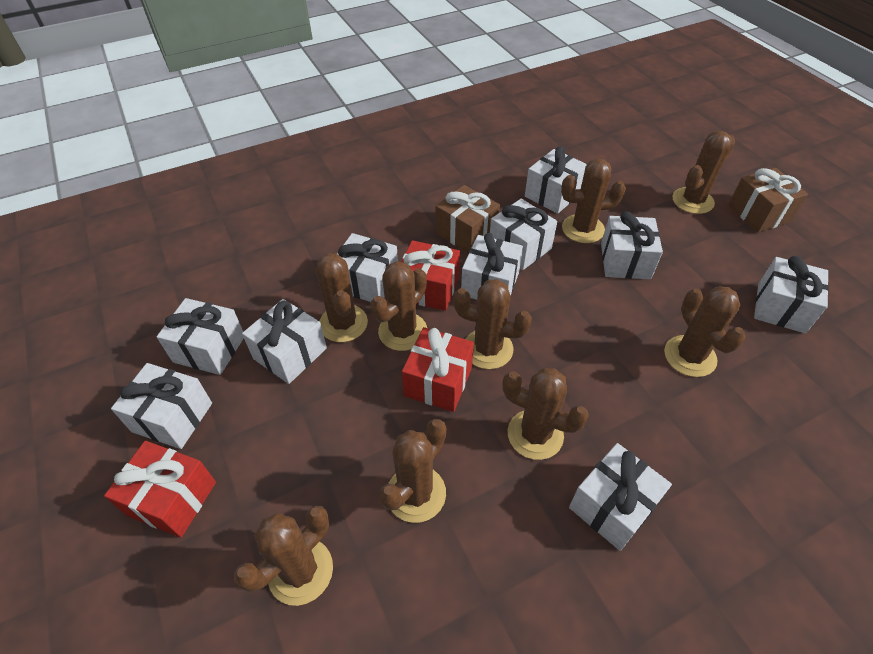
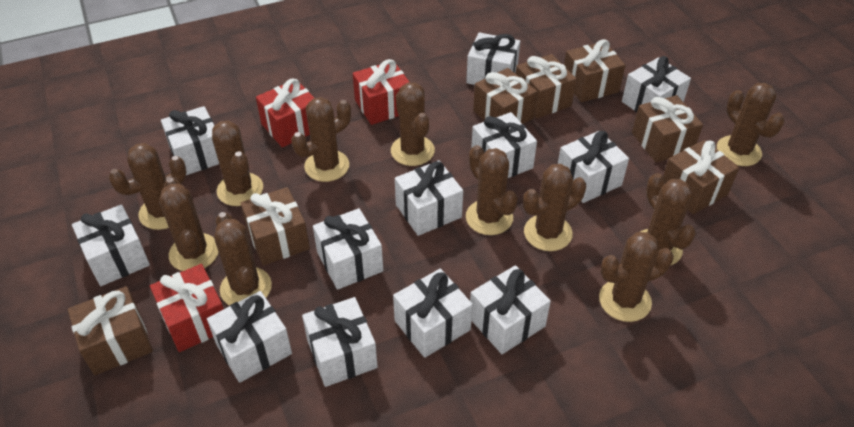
brown cactus: 9 -> 11
brown gift: 2 -> 7
white gift: 10 -> 12

